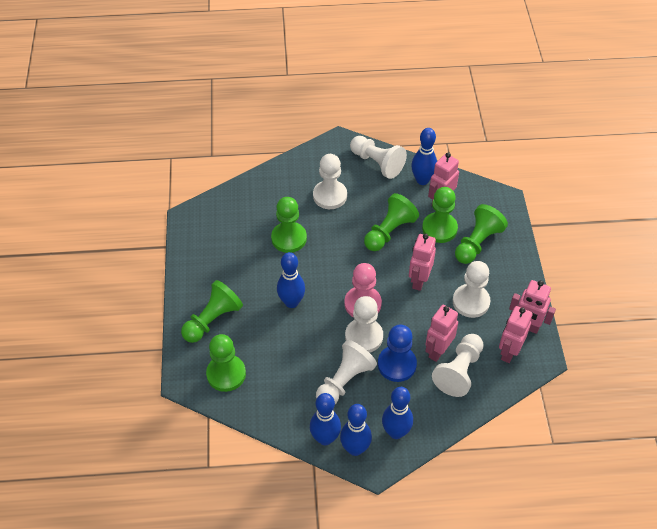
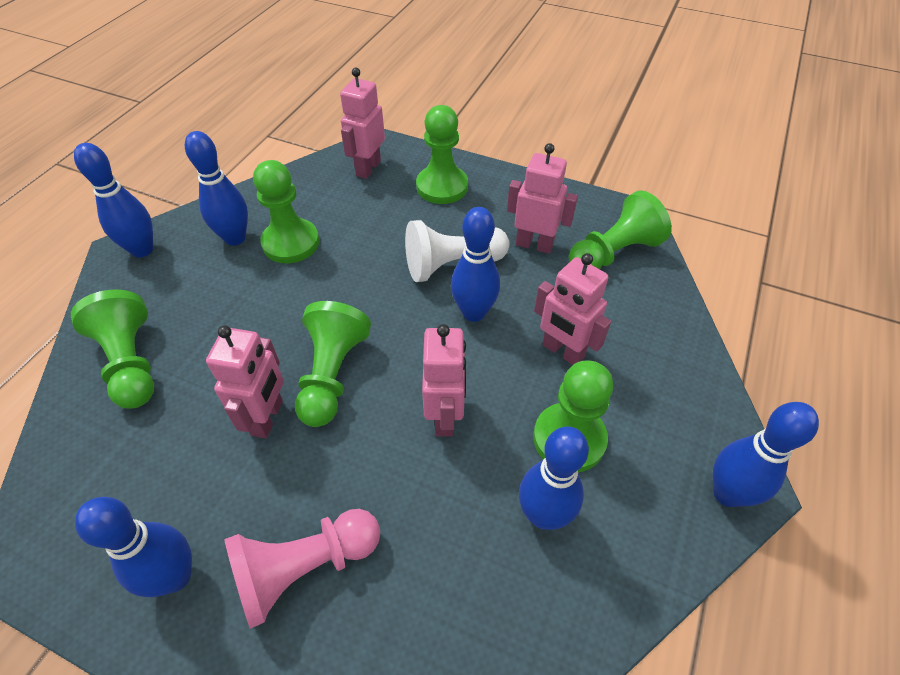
blue bowling pin: 5 -> 6
blue pawn: 1 -> 0
white pawn: 6 -> 1

